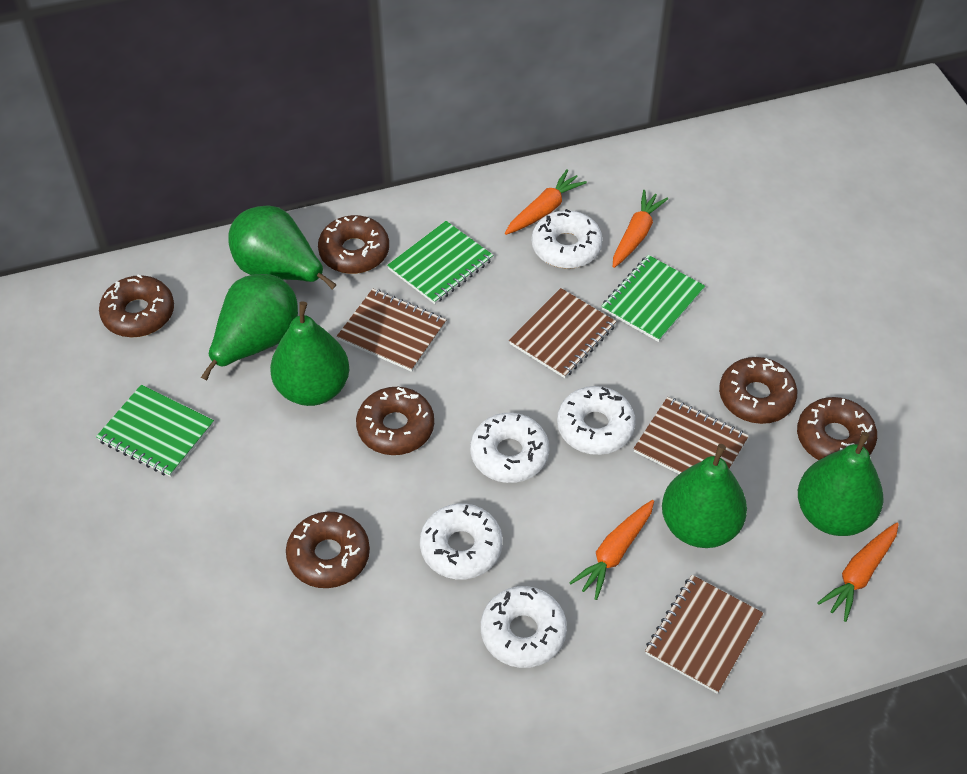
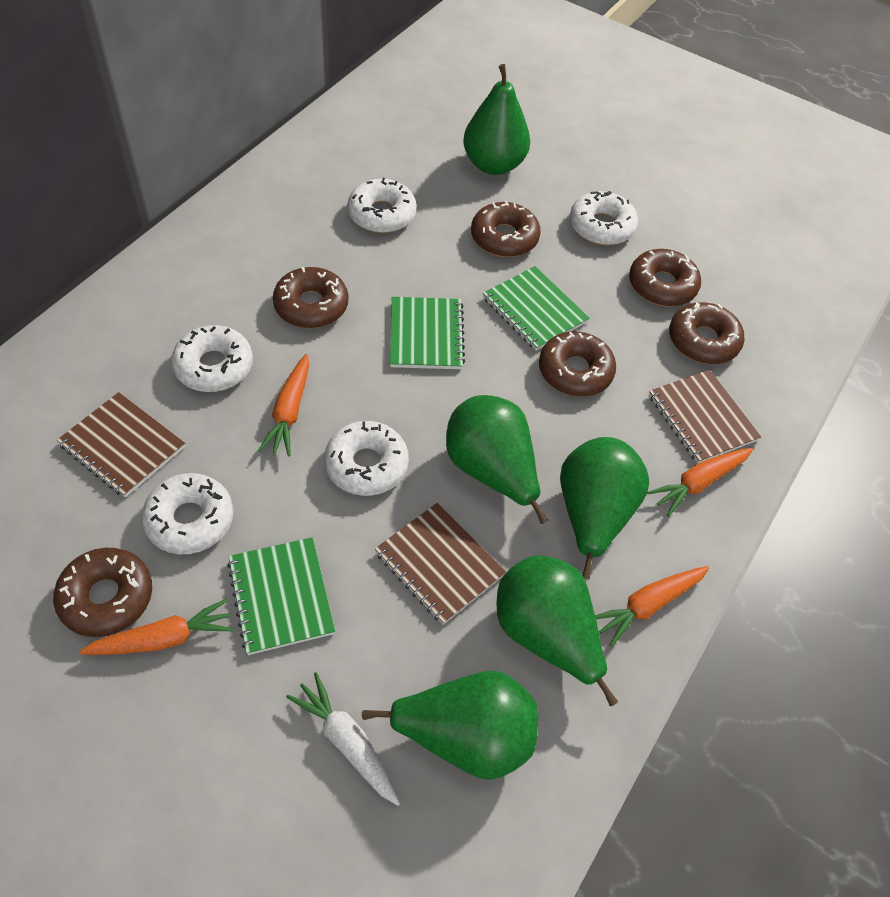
brown notebook: 4 -> 3
white carrot: 0 -> 1

